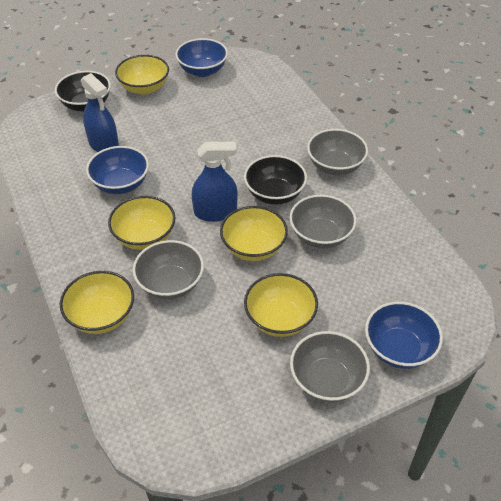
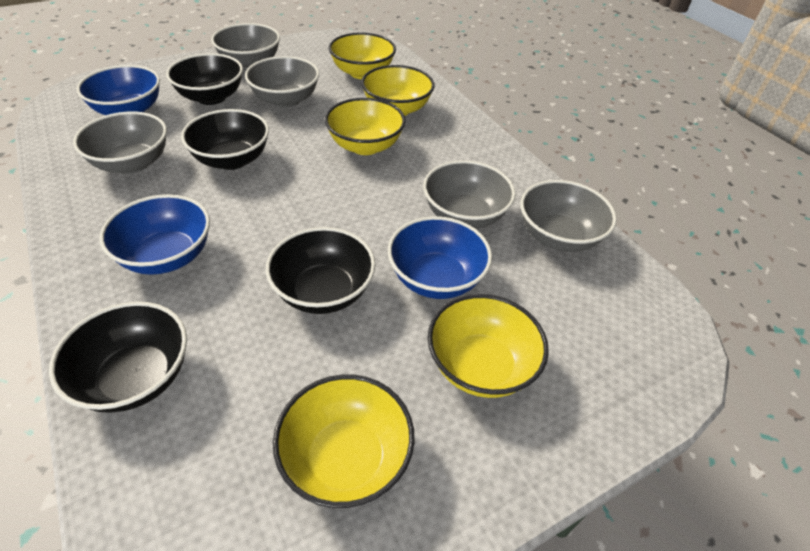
black bowl: 2 -> 4
blue spray bottle: 2 -> 0
grey bowl: 4 -> 5

